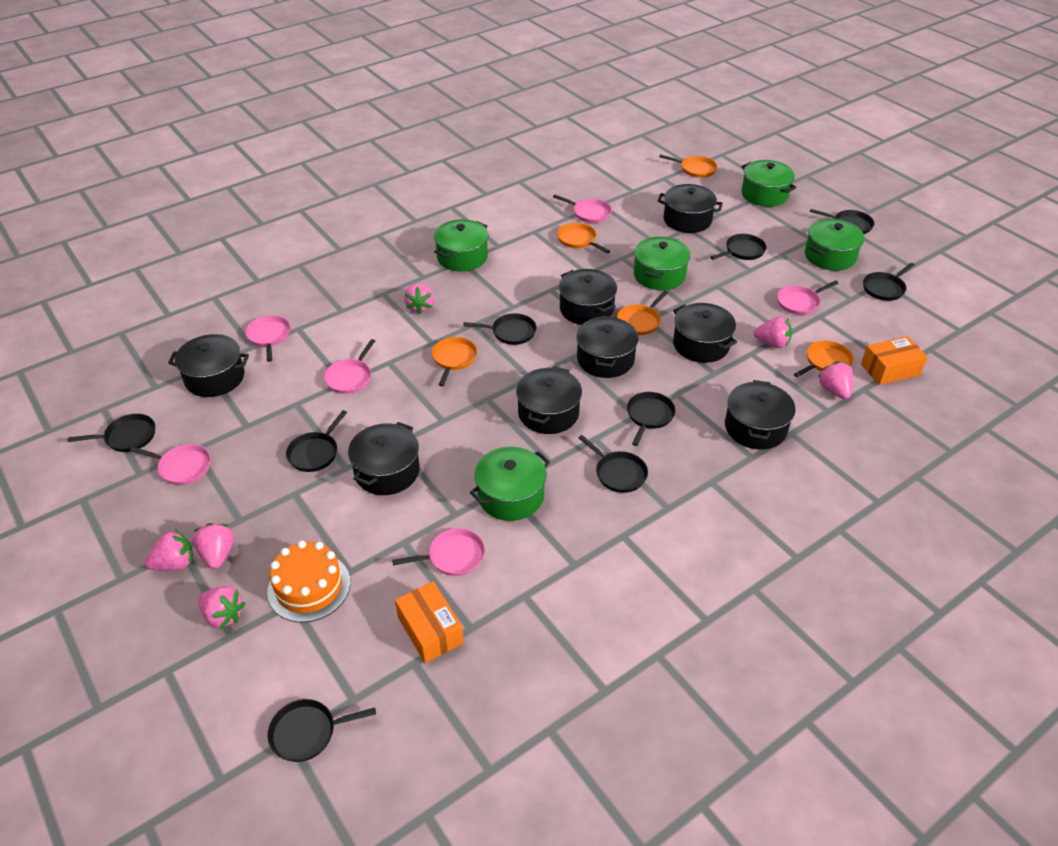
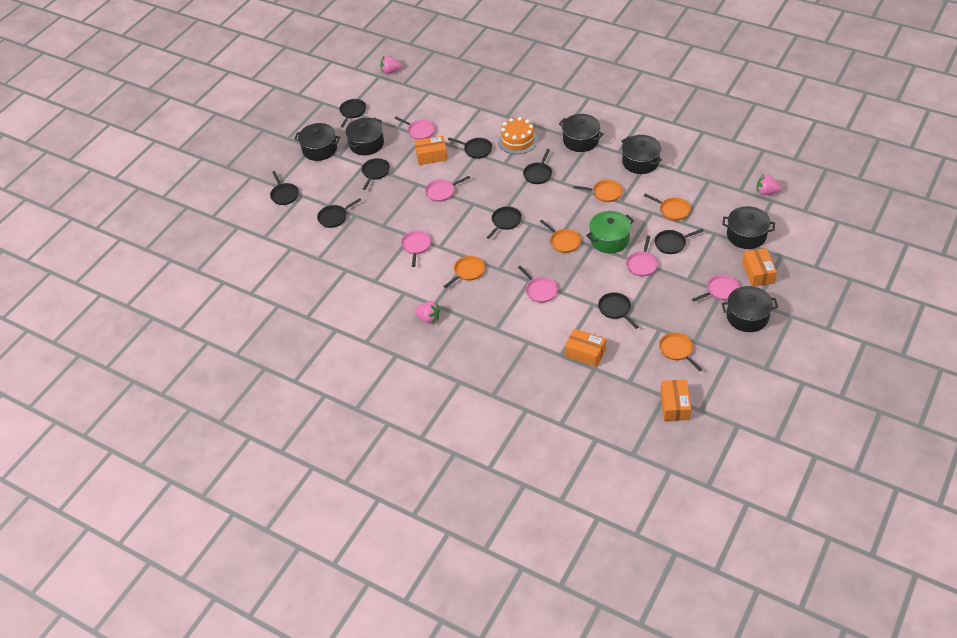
black pot: 8 -> 6
green pot: 5 -> 1
orange box: 2 -> 4
pink strawberry: 6 -> 3

